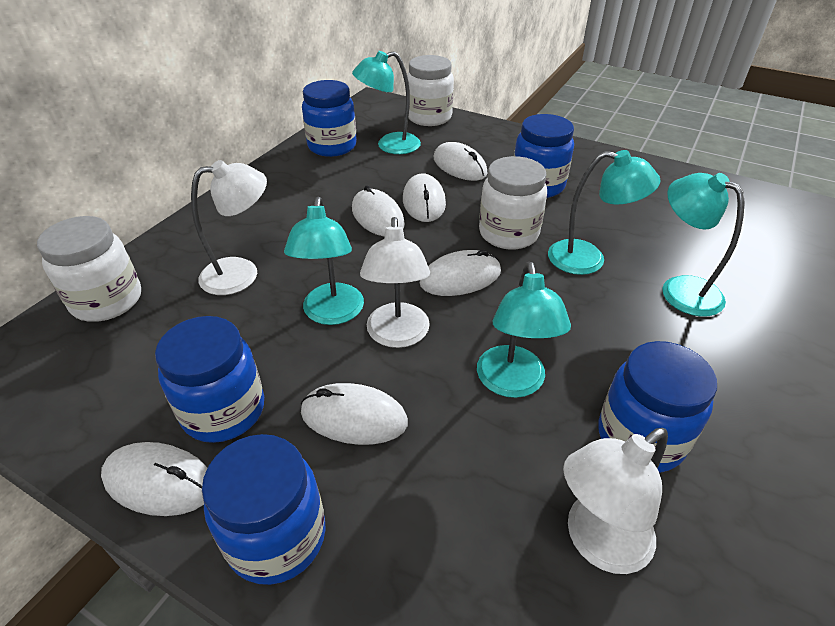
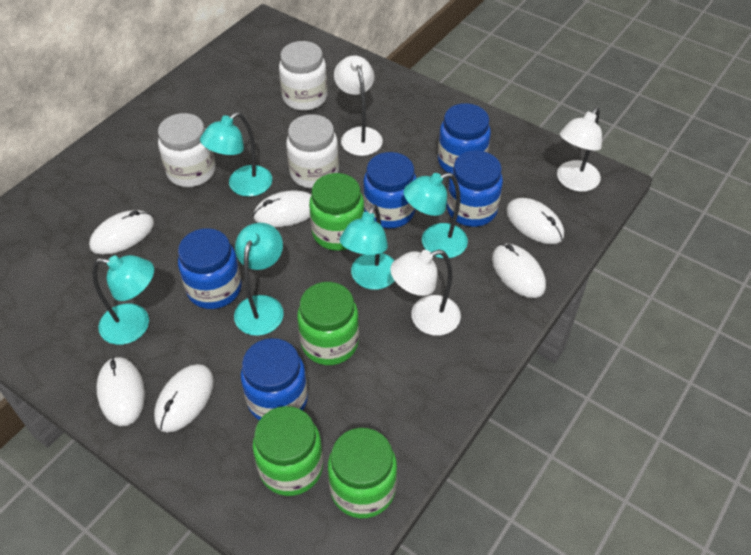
green jar: 0 -> 4

